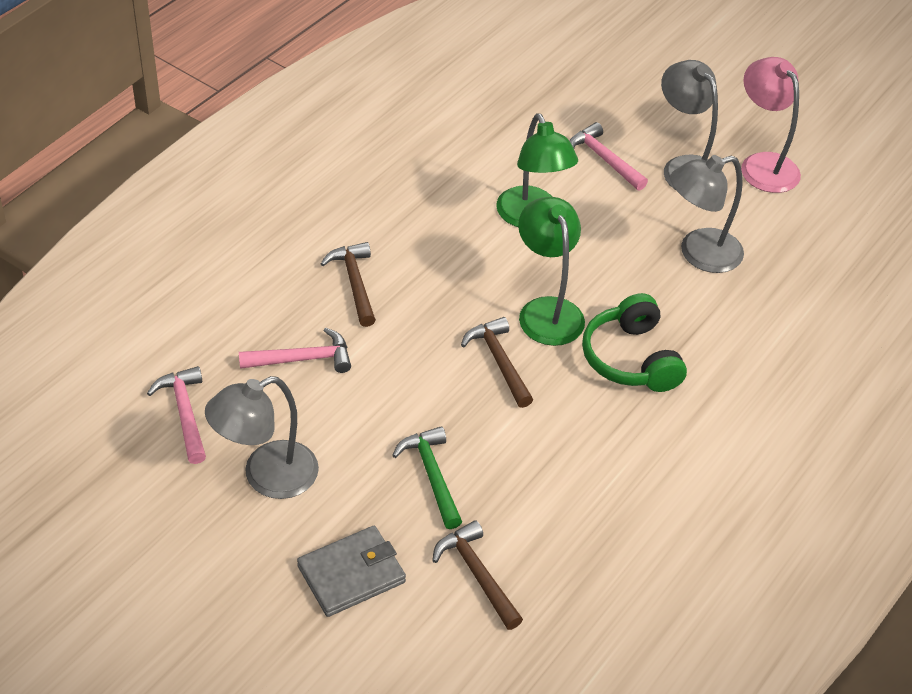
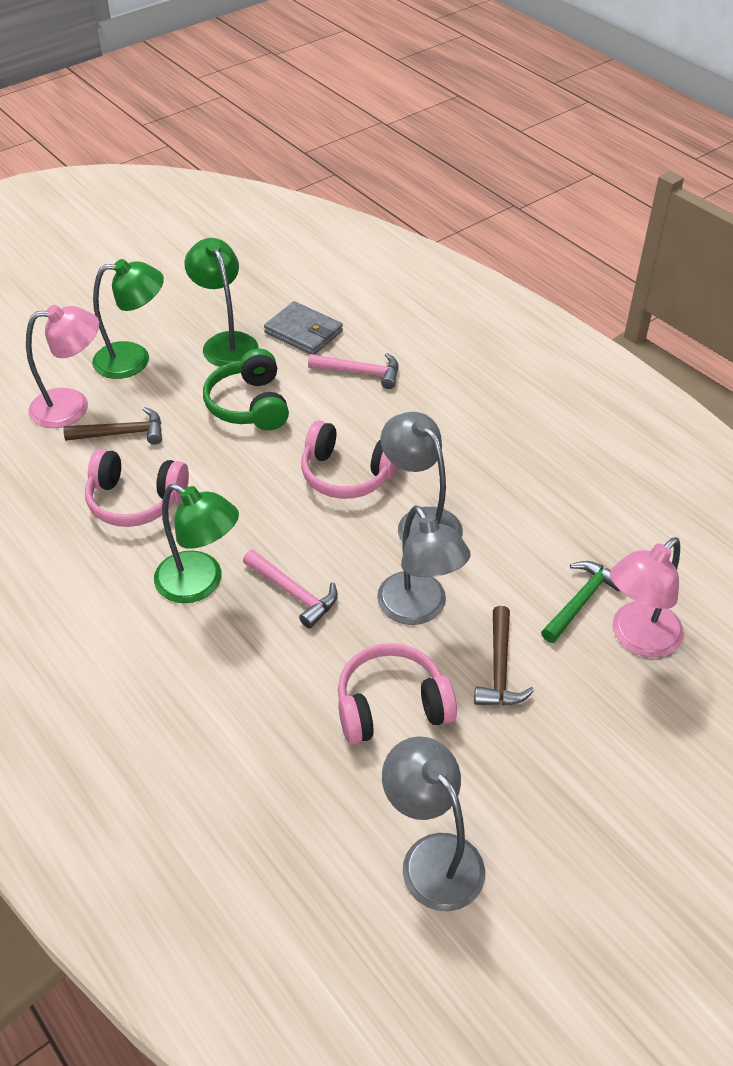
brown hammer: 3 -> 2
green lamp: 2 -> 3
pink hammer: 3 -> 2
pink headphones: 0 -> 3
pink lamp: 1 -> 2

